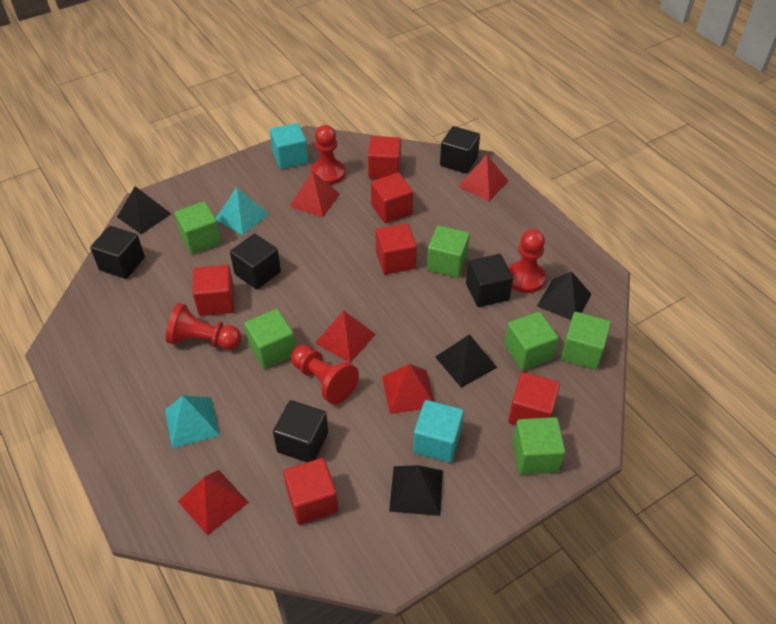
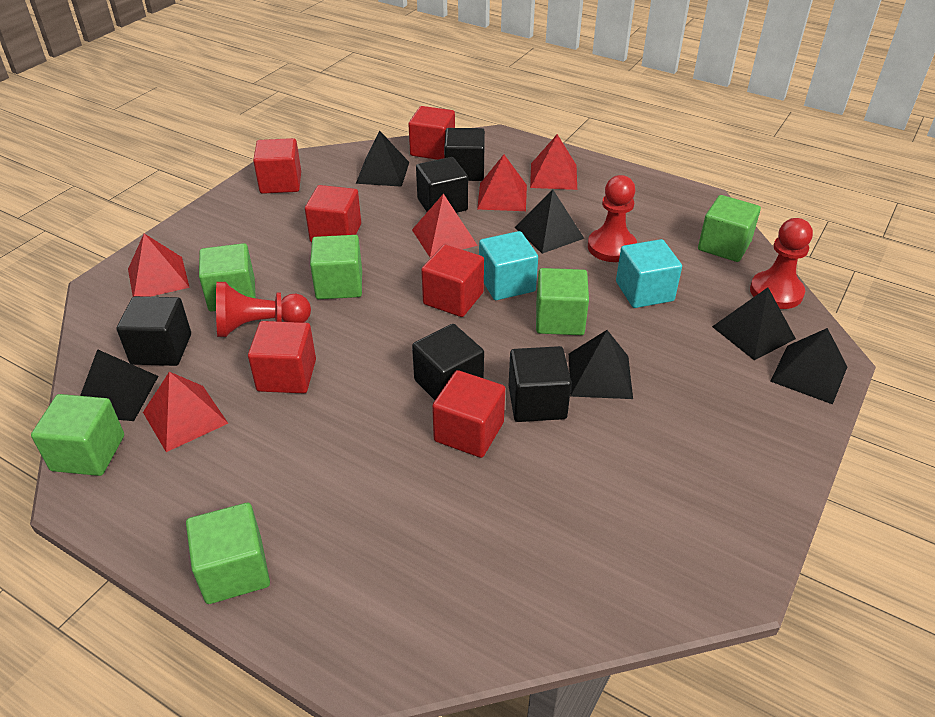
black pyramid: 4 -> 6
red pawn: 4 -> 3
turquoise pyramid: 2 -> 0

